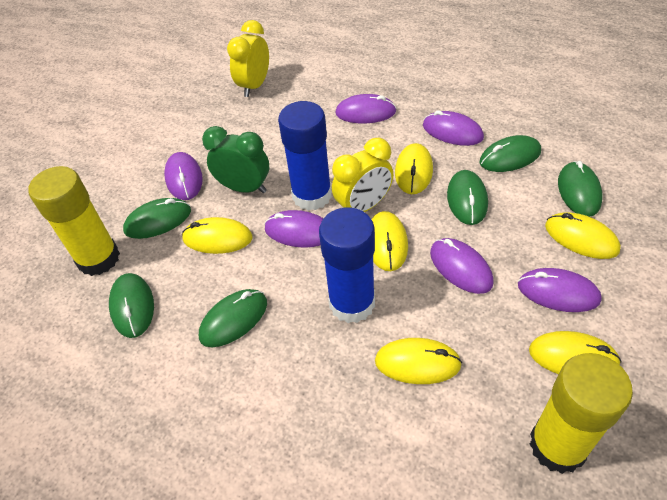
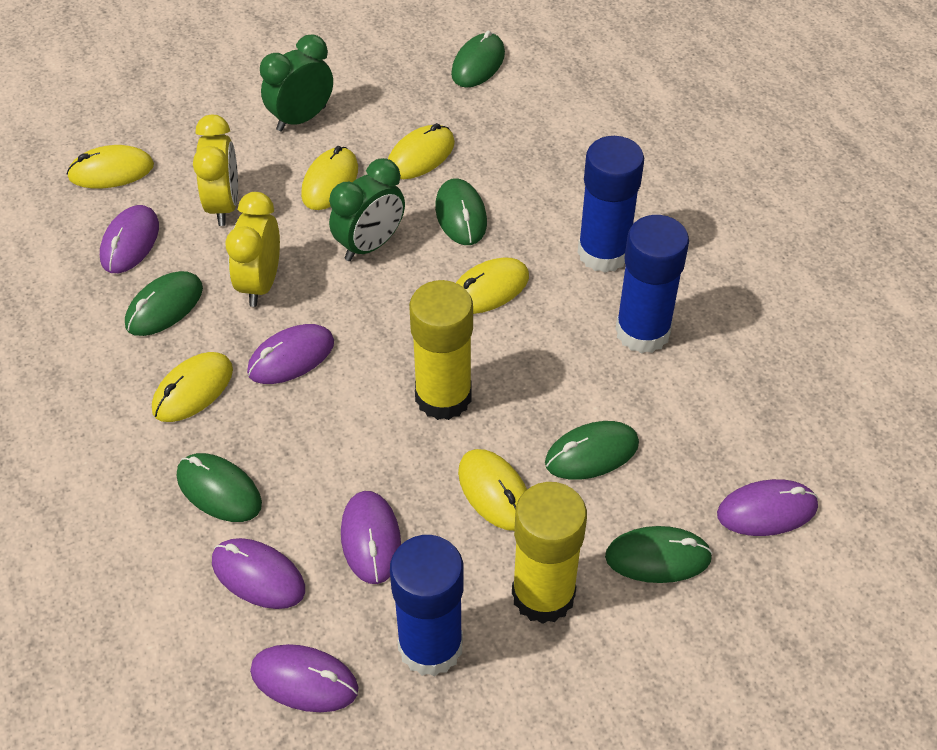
blue glue stick: 2 -> 3
green clock: 1 -> 2

